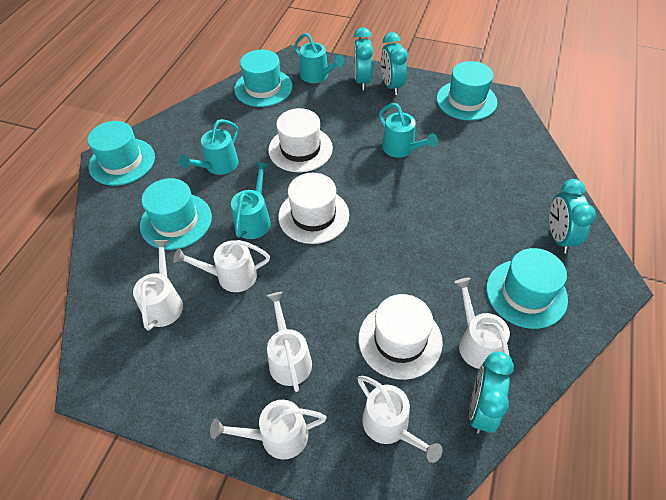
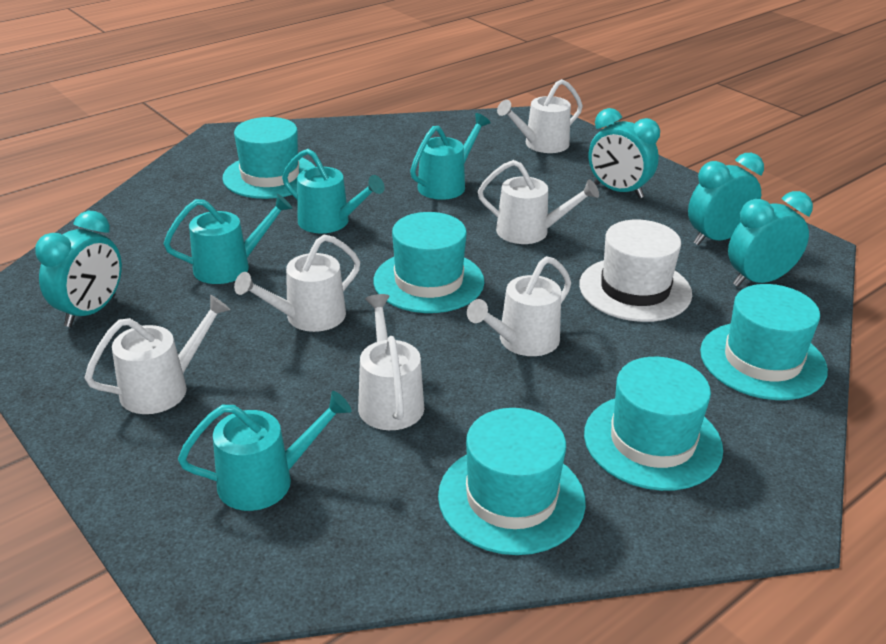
white hat: 3 -> 1

